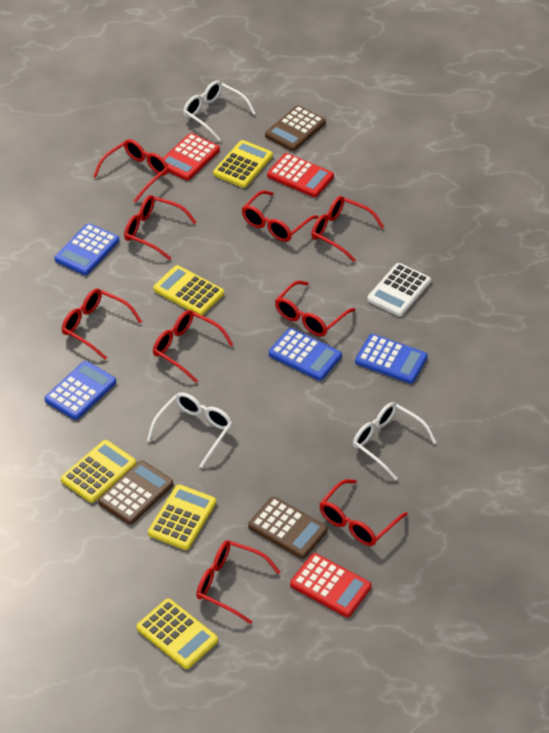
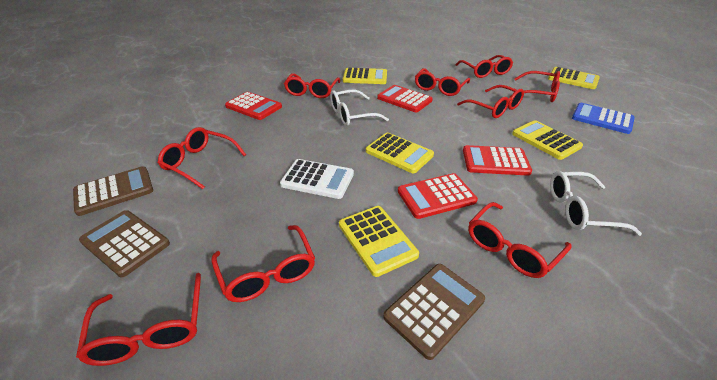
blue calculator: 4 -> 1
red calculator: 3 -> 4
white glasses: 3 -> 2

